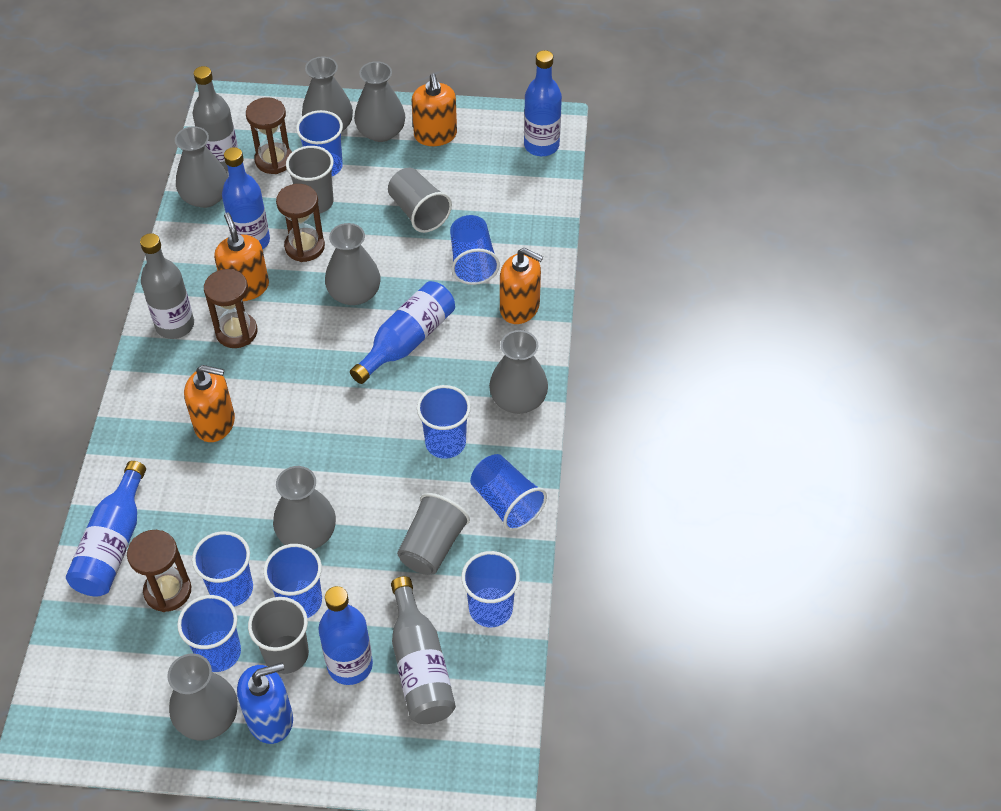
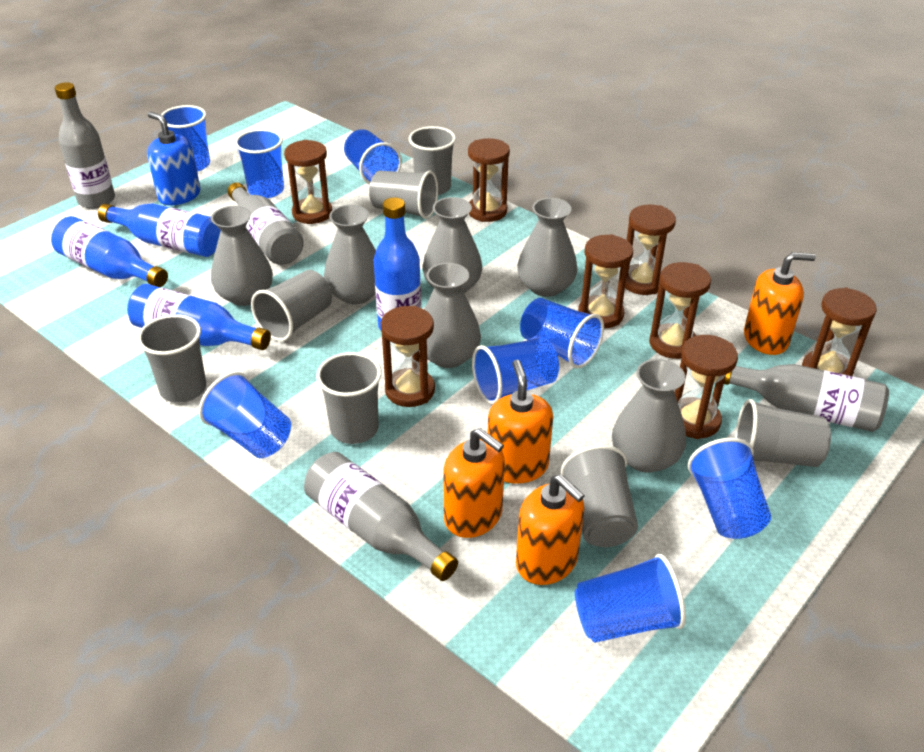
blue bottle: 5 -> 4
brown hourglass: 4 -> 8
grey bottle: 3 -> 4
grey cup: 4 -> 7
grey vase: 7 -> 6

